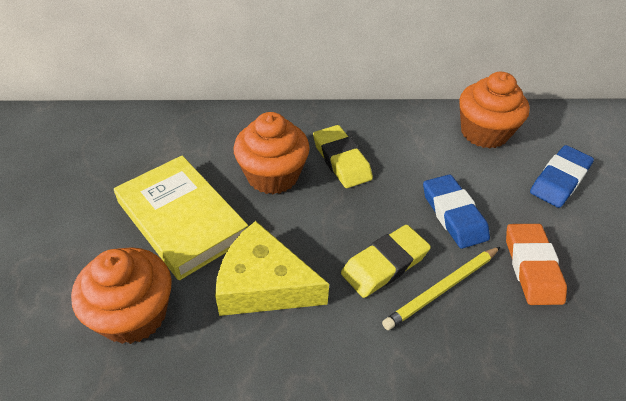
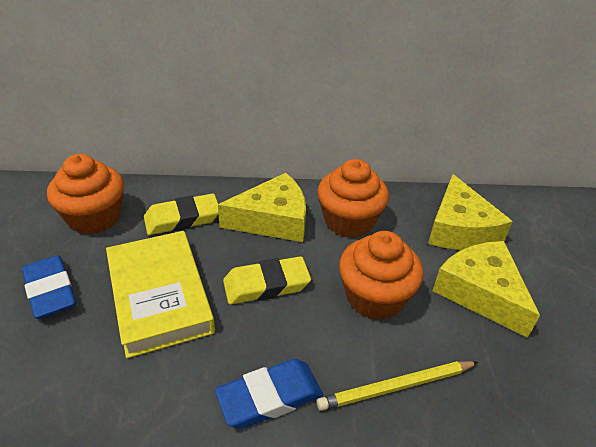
orange eraser: 1 -> 0
yellow cheese: 1 -> 3

